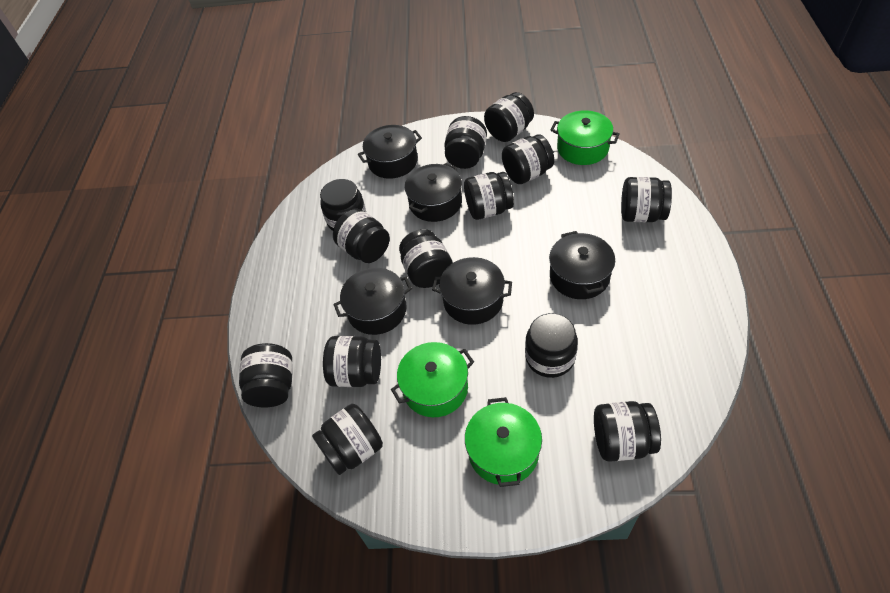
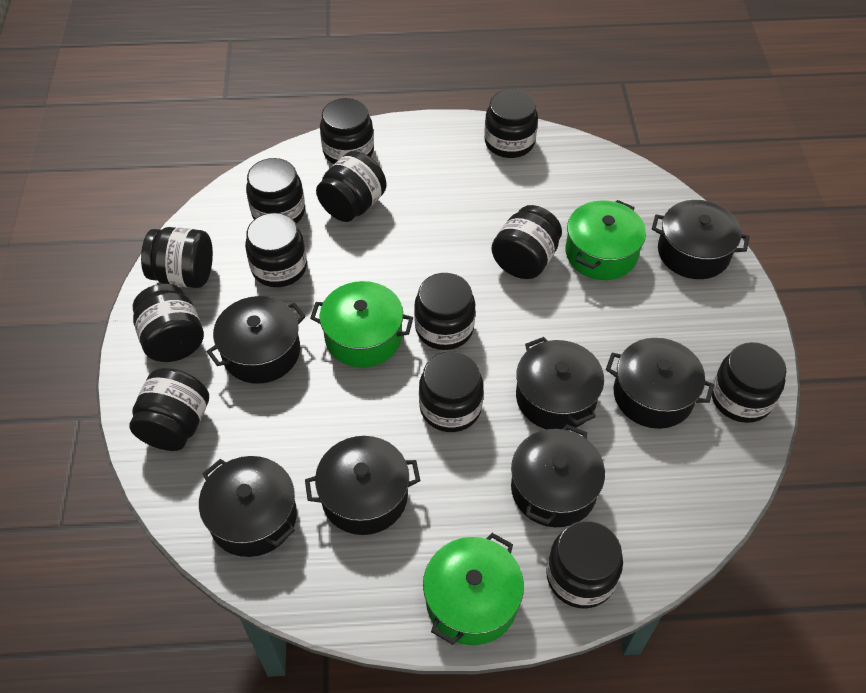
black pot: 5 -> 7

